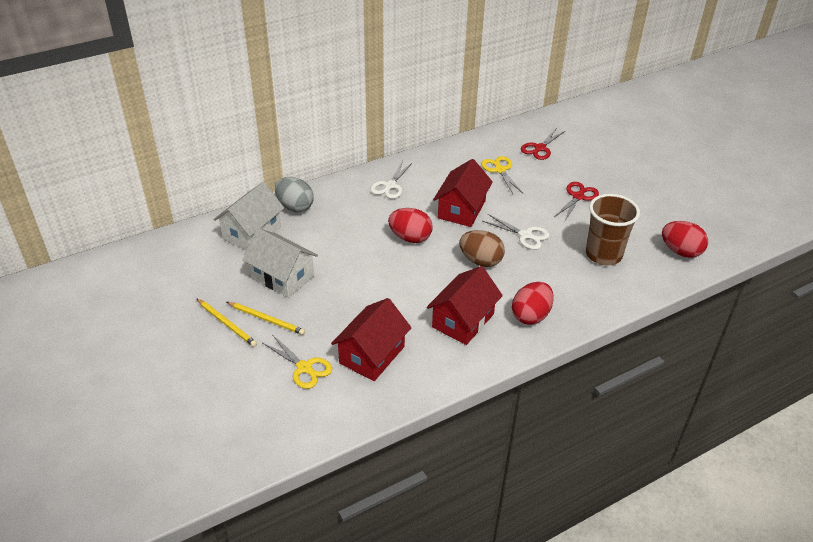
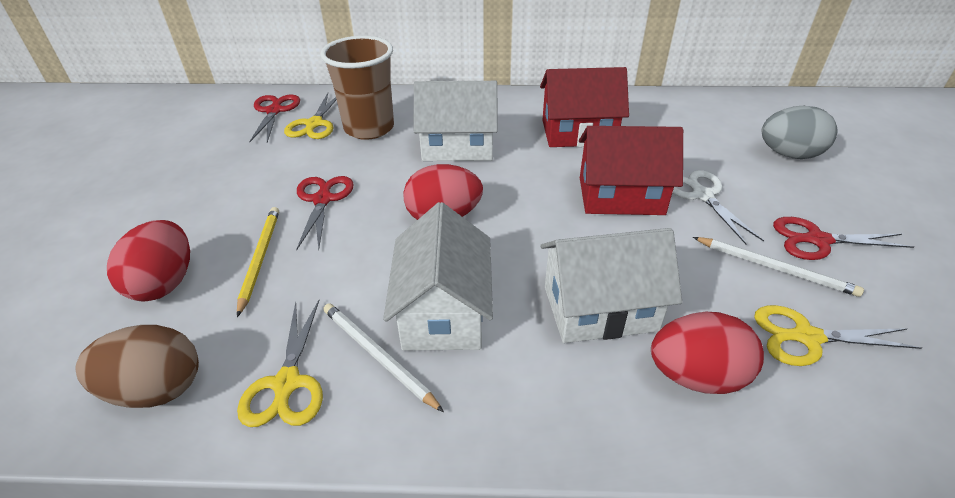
red house: 3 -> 2
red scissors: 2 -> 3
white house: 2 -> 3
white pencil: 0 -> 2
white scissors: 2 -> 1
yellow pencil: 2 -> 1
yellow scissors: 2 -> 3

